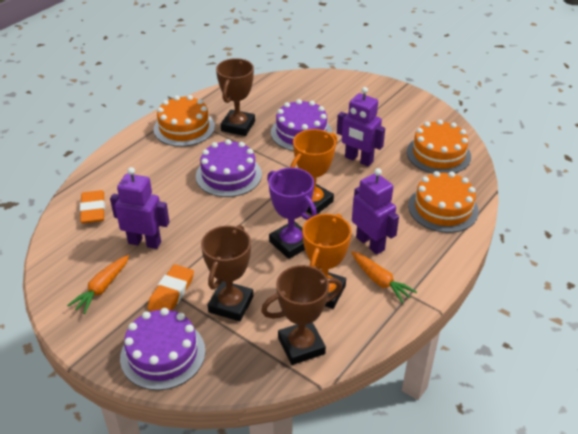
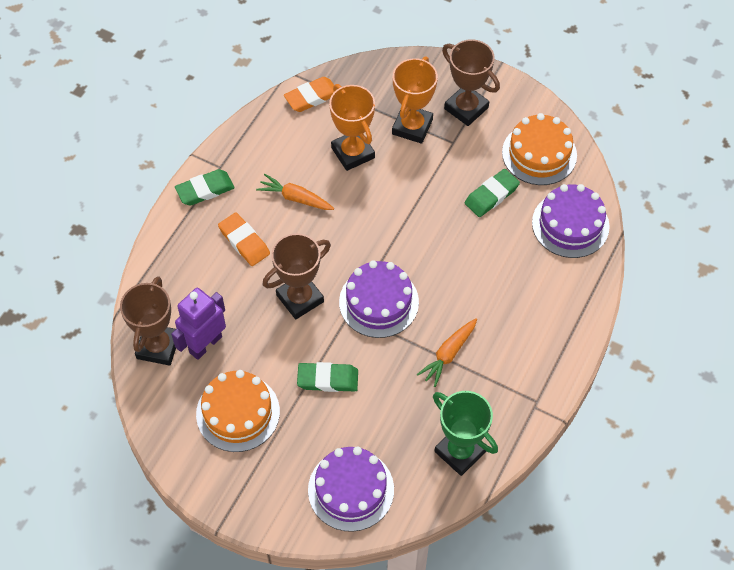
green eraser: 0 -> 3
green trophy: 0 -> 1
orange cake: 3 -> 2
purple robot: 3 -> 1
purple trophy: 1 -> 0

